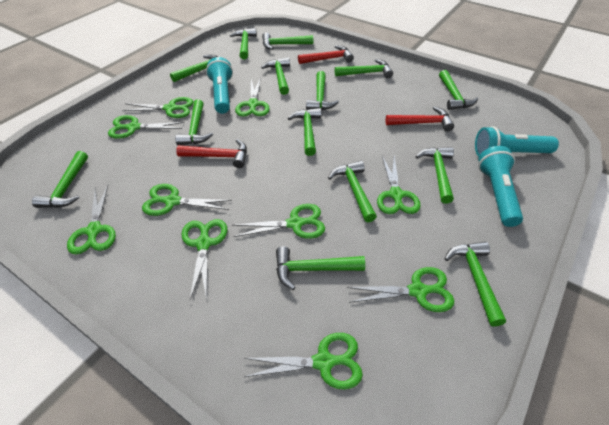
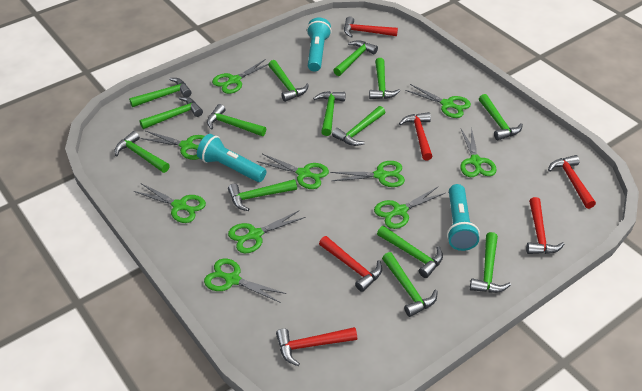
red hammer: 3 -> 6

